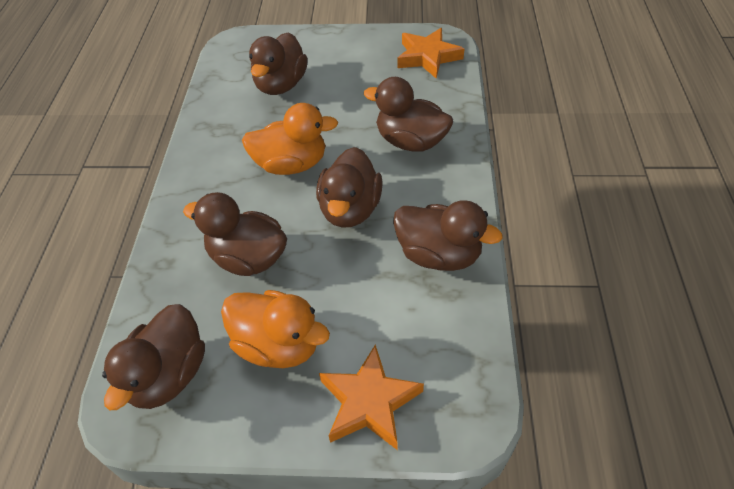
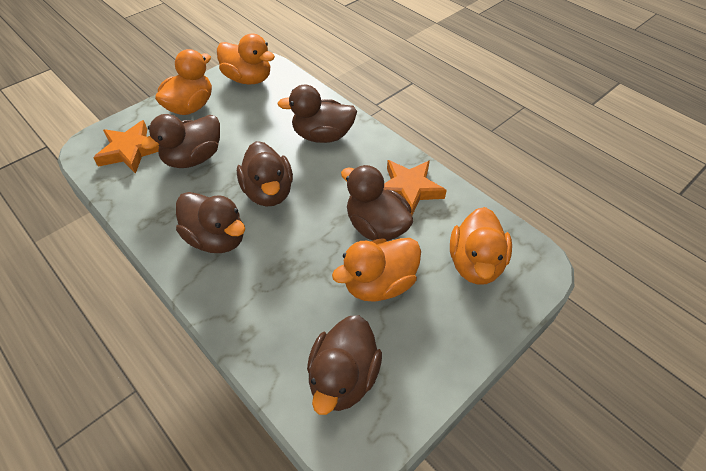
orange duck: 2 -> 4

